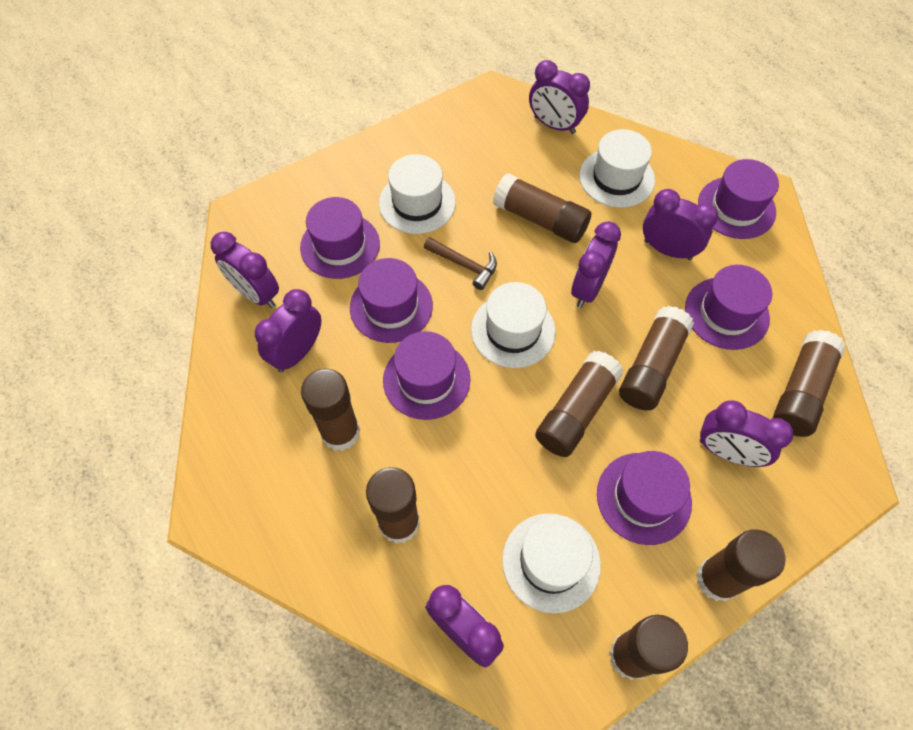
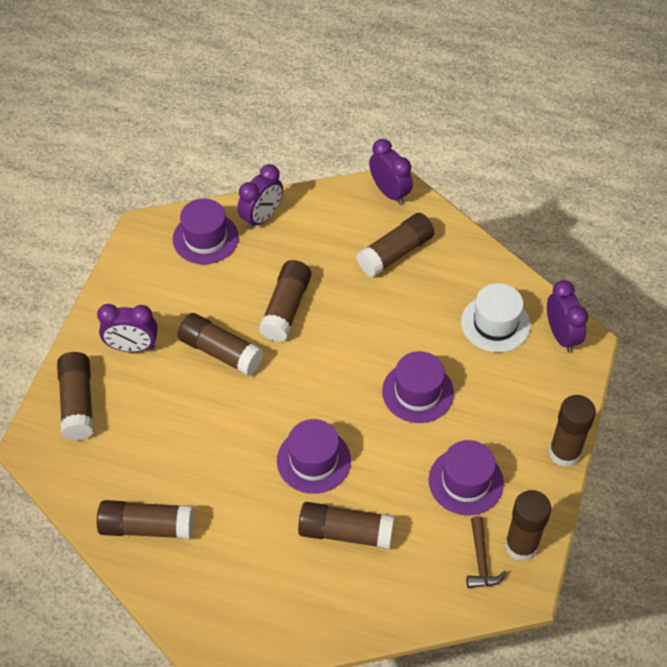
purple clock: 7 -> 4
purple hat: 6 -> 4
white hat: 4 -> 1

